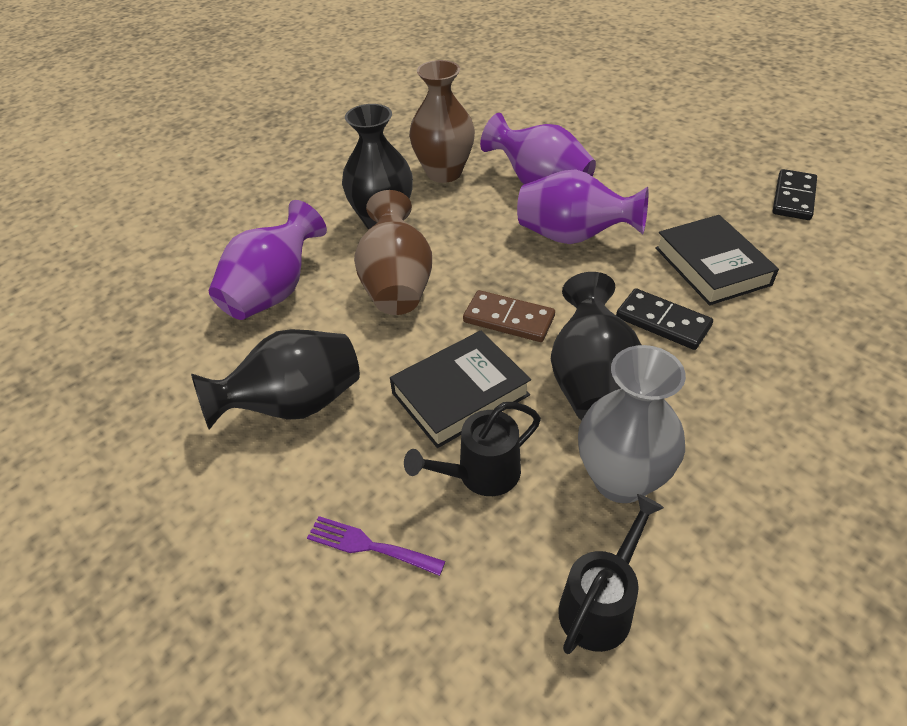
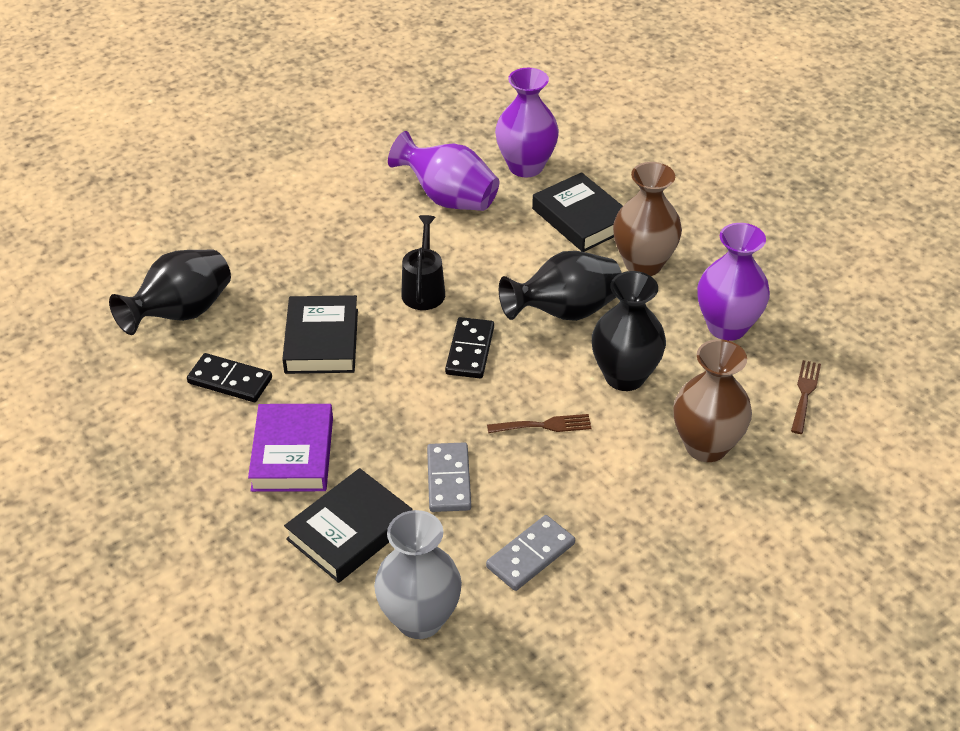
black book: 2 -> 3
black watering can: 2 -> 1
brown domino: 1 -> 0
brown fork: 0 -> 2
grey domino: 0 -> 2
purple book: 0 -> 1
purple fork: 1 -> 0

